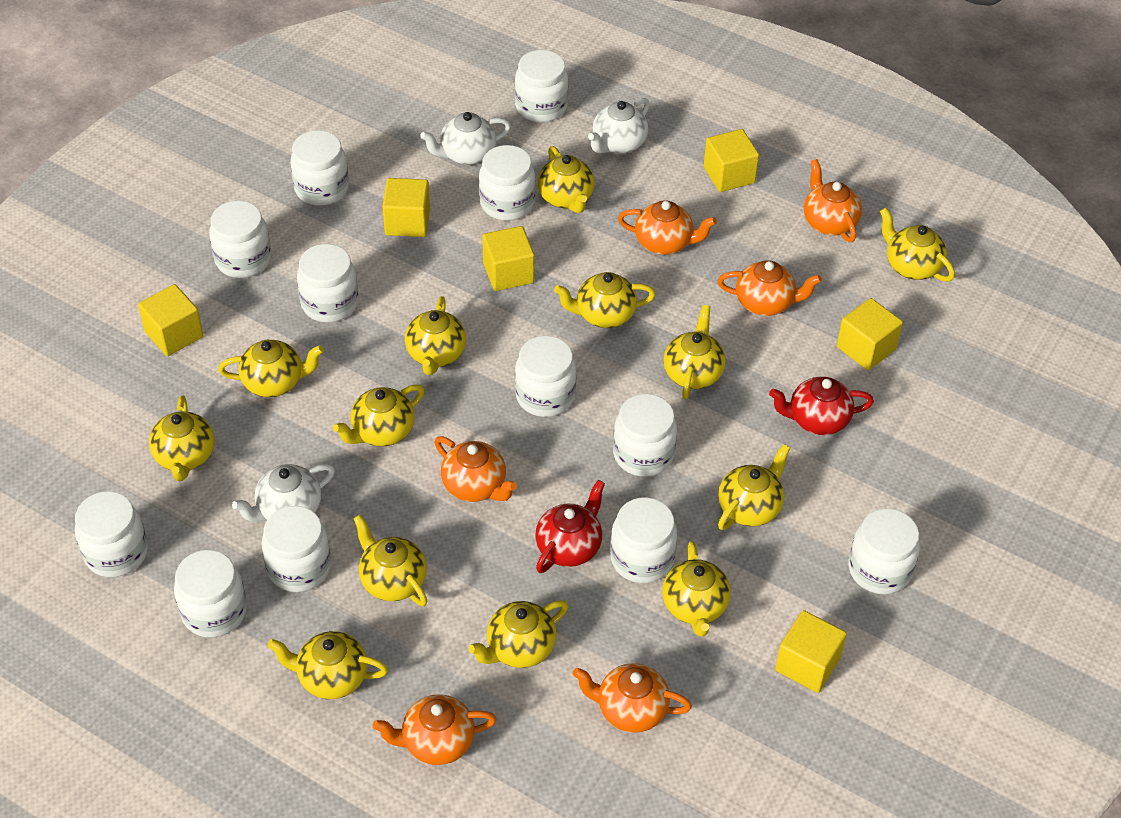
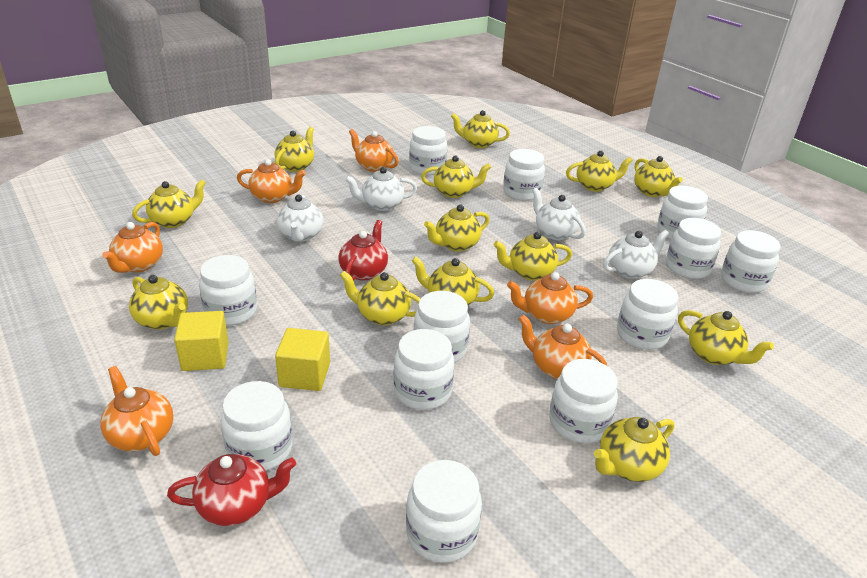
white teapot: 3 -> 4
yellow cube: 6 -> 2

